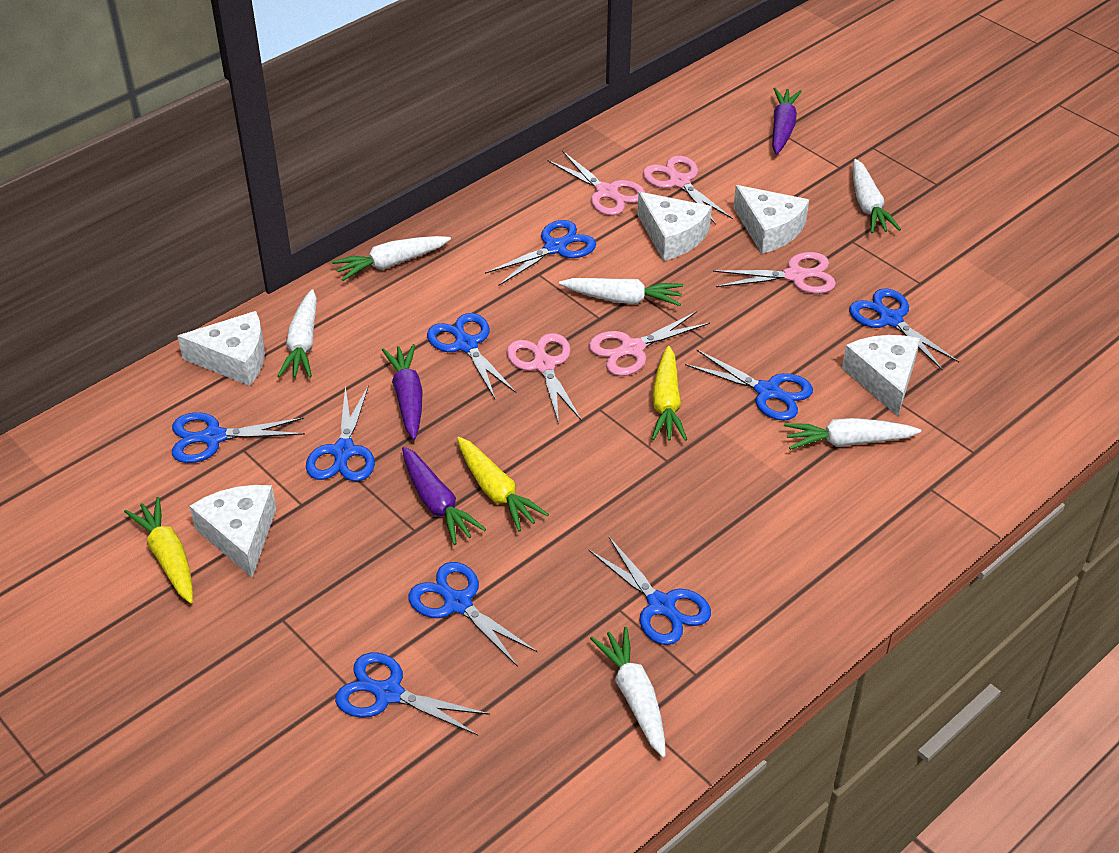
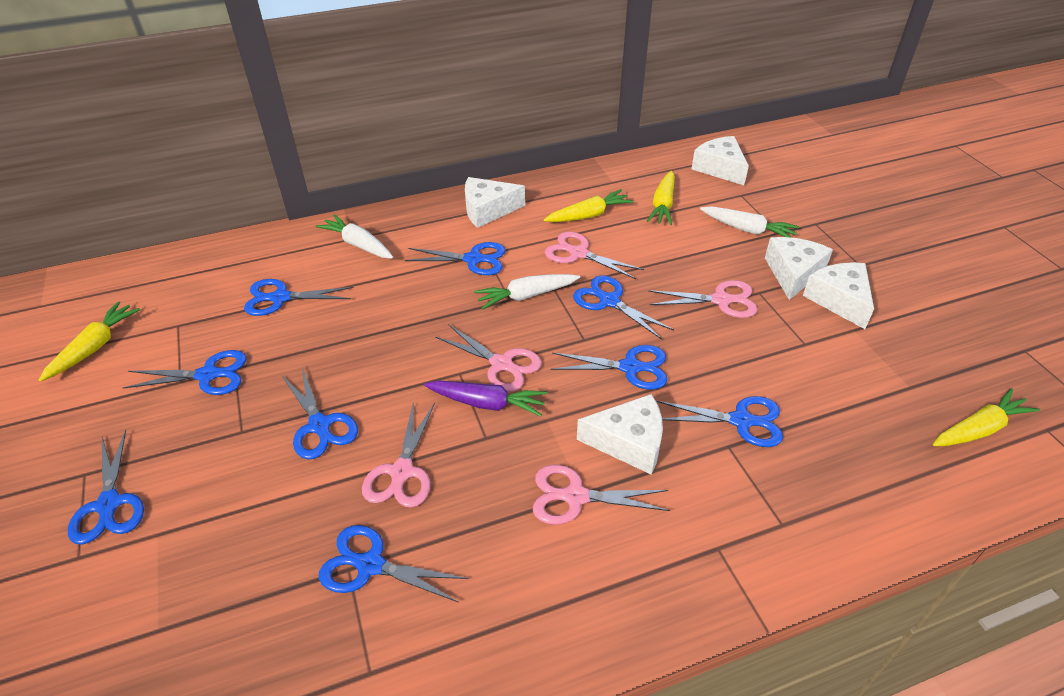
purple carrot: 3 -> 1
white carrot: 6 -> 3
yellow carrot: 3 -> 4

